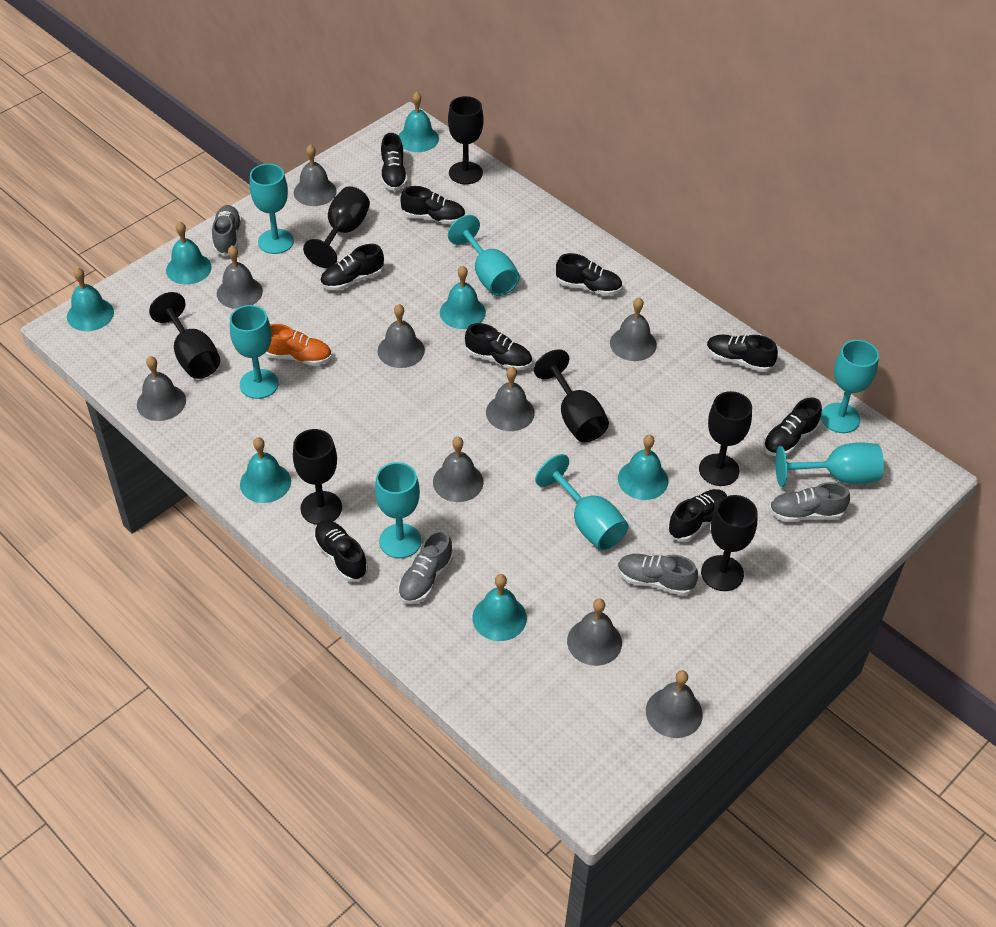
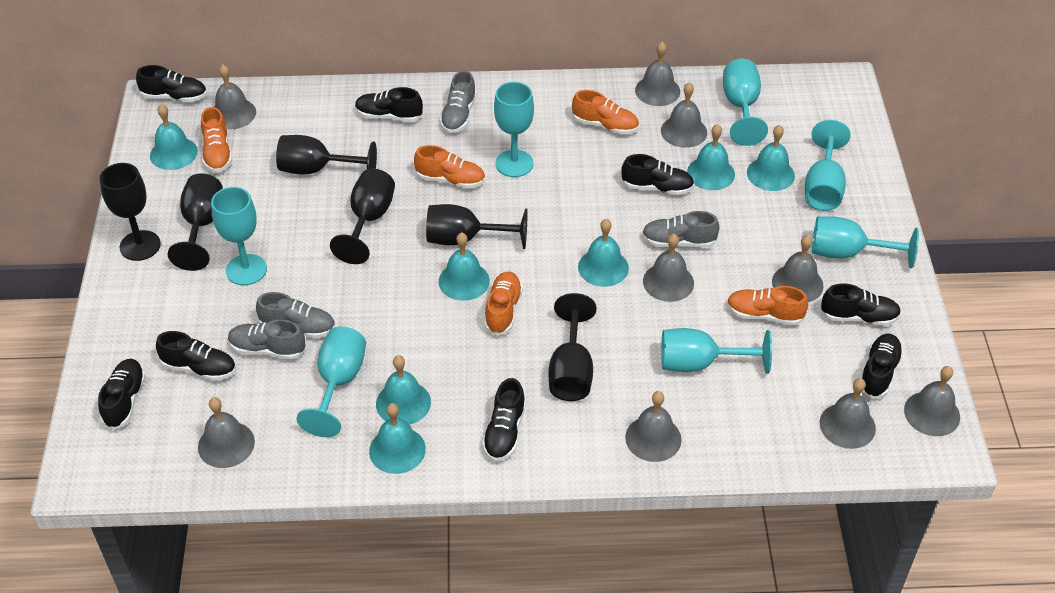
black goblet: 7 -> 6
black shoe: 9 -> 8
orange shoe: 1 -> 5

